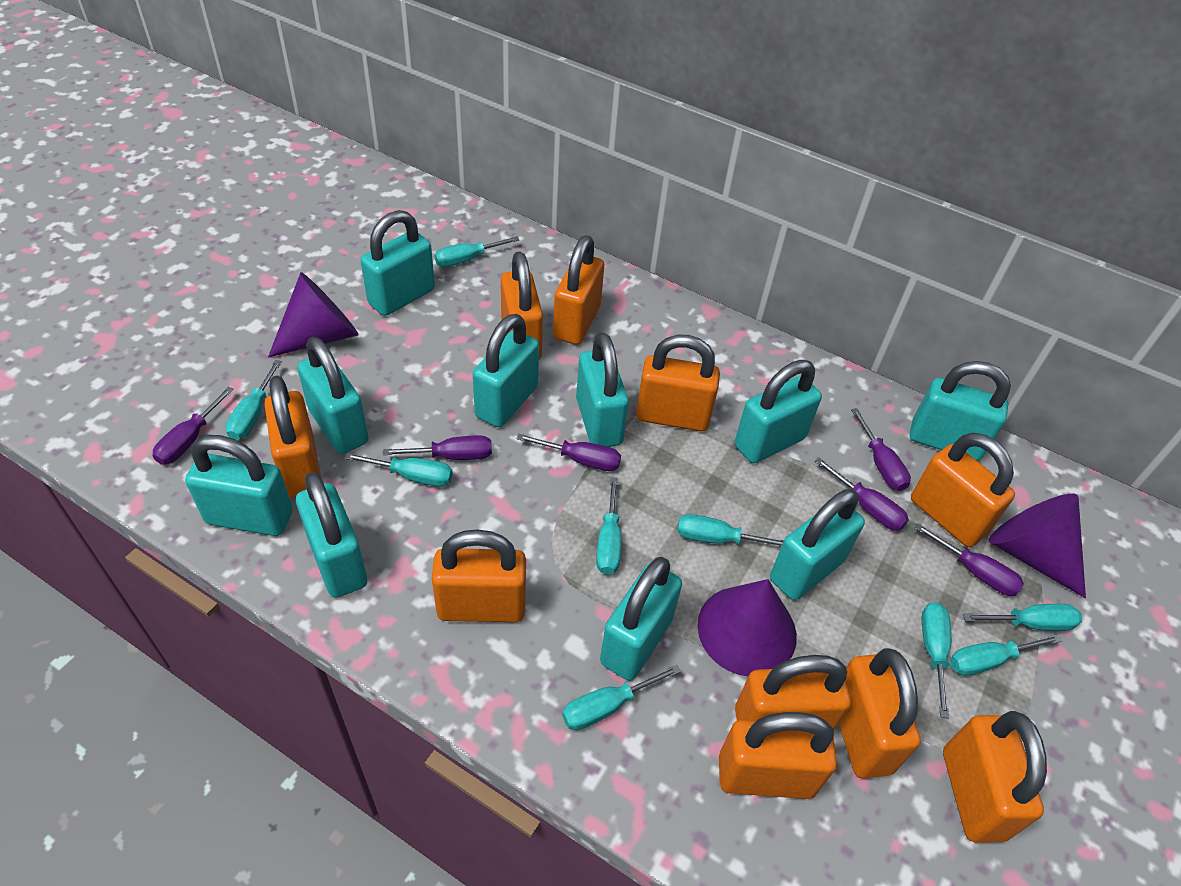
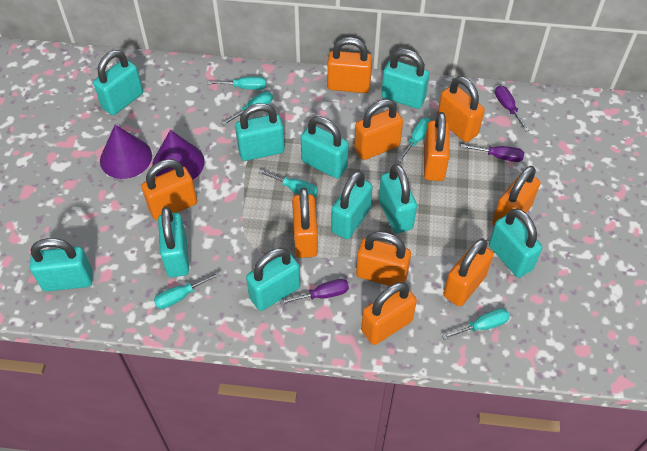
purple cone: 3 -> 2
purple screwdriver: 6 -> 3
turquoise screwdriver: 9 -> 6

